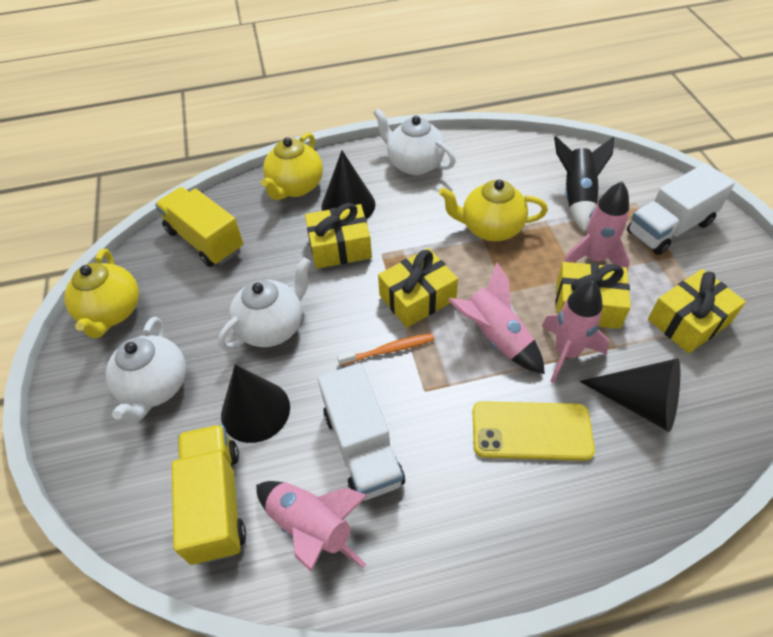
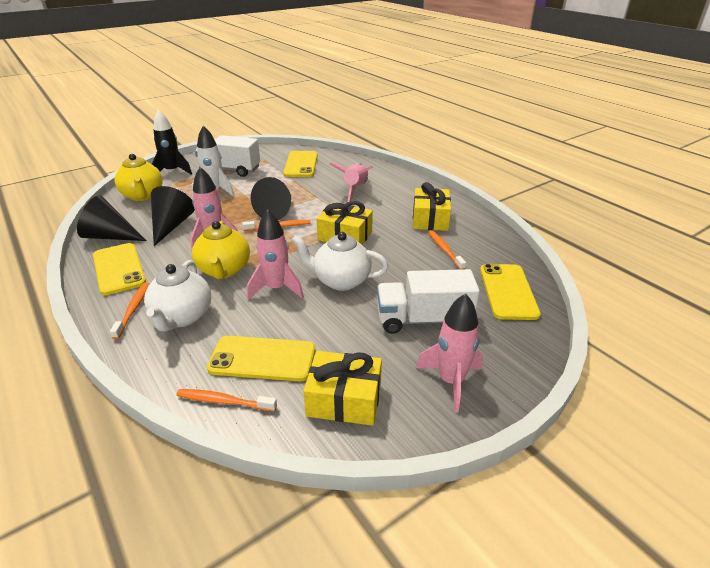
orange toothbrush: 1 -> 4
white rocket: 0 -> 1
white teapot: 3 -> 2
yellow gift: 4 -> 3
yellow phone: 1 -> 4
yellow teapot: 3 -> 2
yellow truck: 2 -> 0

